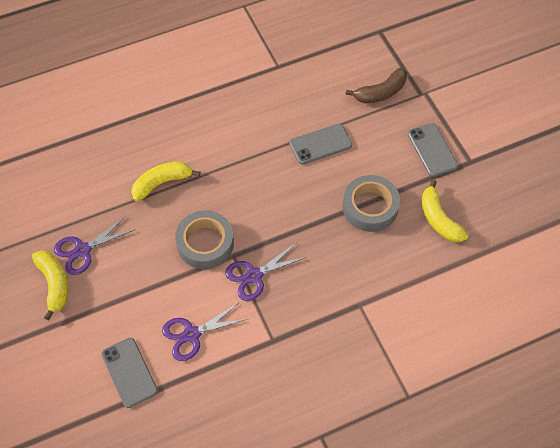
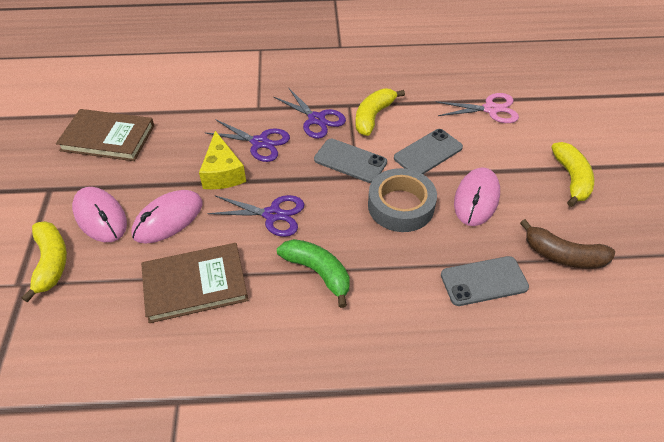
brown book: 0 -> 2
green banana: 0 -> 1
grey tape: 2 -> 1
pink mouse: 0 -> 3
pink scissors: 0 -> 1
yellow cheese: 0 -> 1

